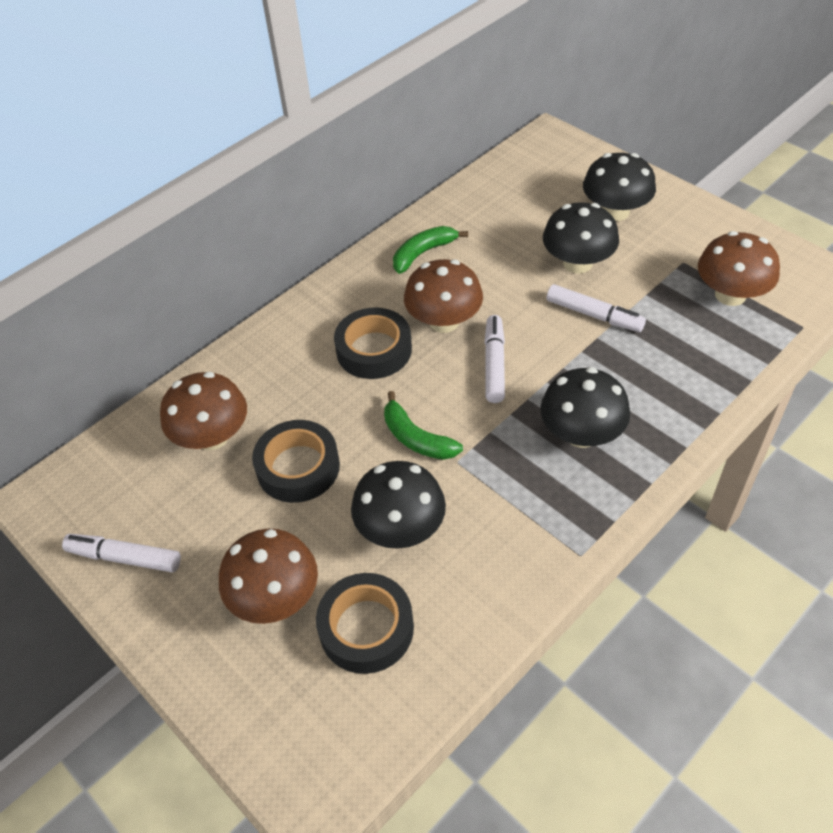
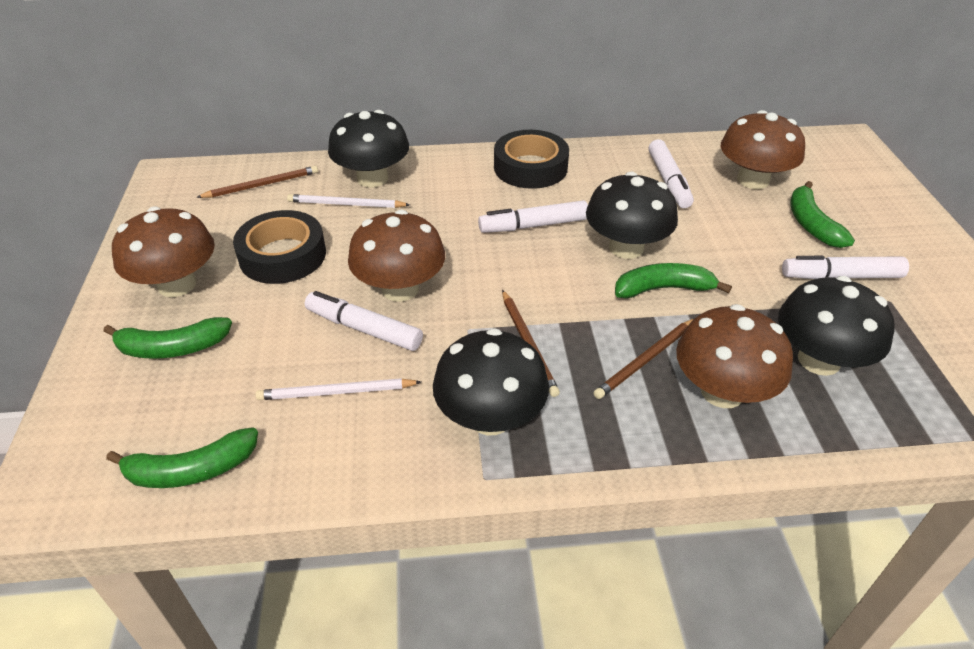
black tape: 3 -> 2
brown pencil: 0 -> 3
green banana: 2 -> 4
white marker: 3 -> 4
white pencil: 0 -> 2

